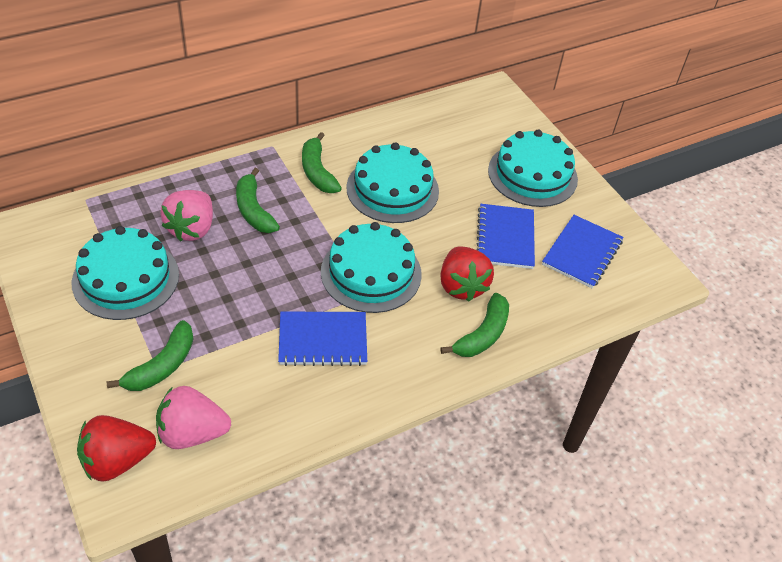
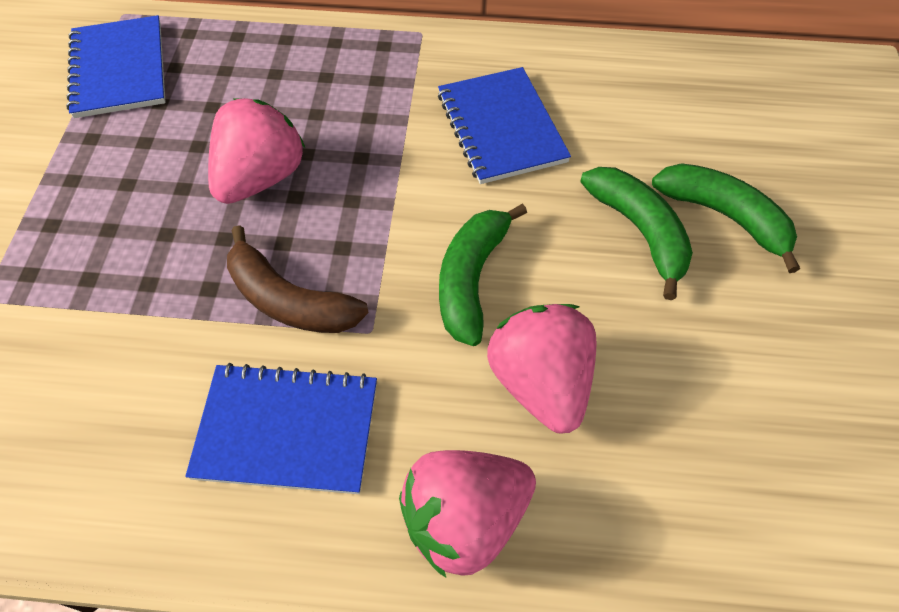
brown banana: 0 -> 1
green banana: 4 -> 3
pink strawberry: 2 -> 3
red strawberry: 2 -> 0
turquoise cake: 4 -> 0

